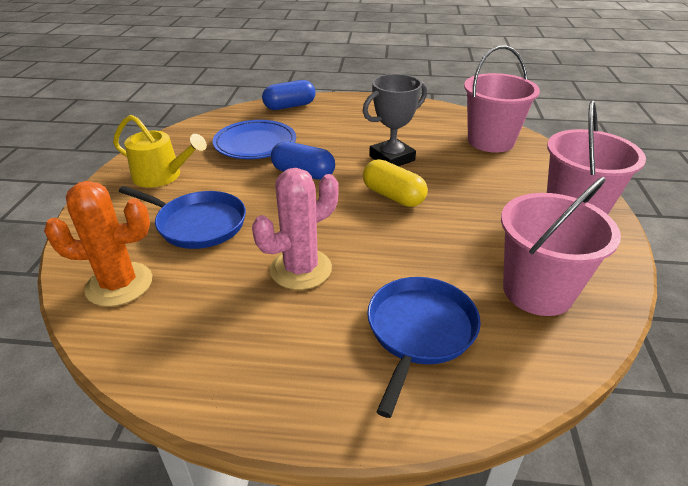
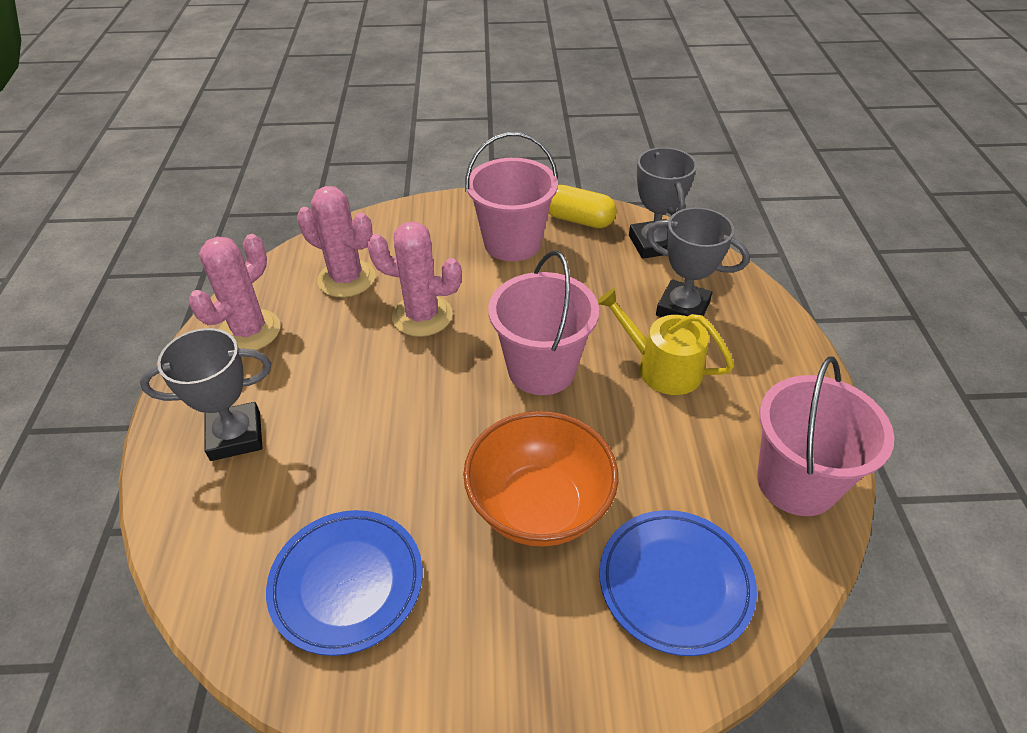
blue capsule: 2 -> 0
blue pan: 2 -> 0
blue plate: 1 -> 2
grey trophy: 1 -> 3
orange bowl: 0 -> 1
orange cactus: 1 -> 0
pink cactus: 1 -> 3

